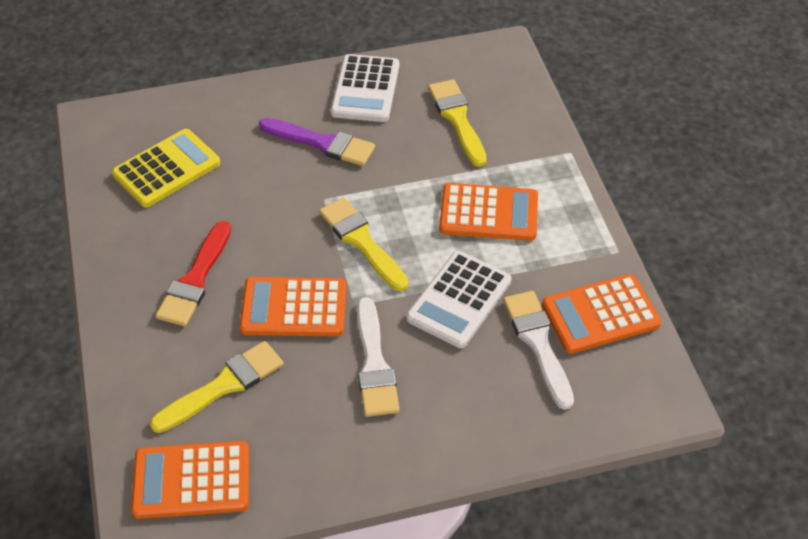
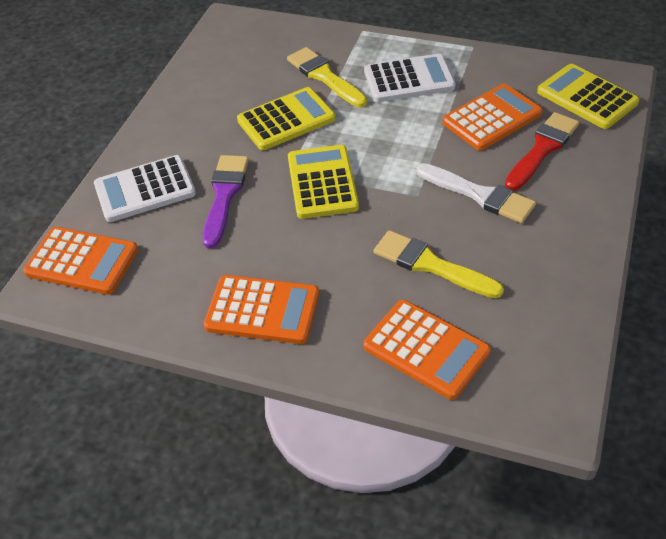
white brush: 2 -> 1
yellow brush: 3 -> 2
yellow calculator: 1 -> 3

